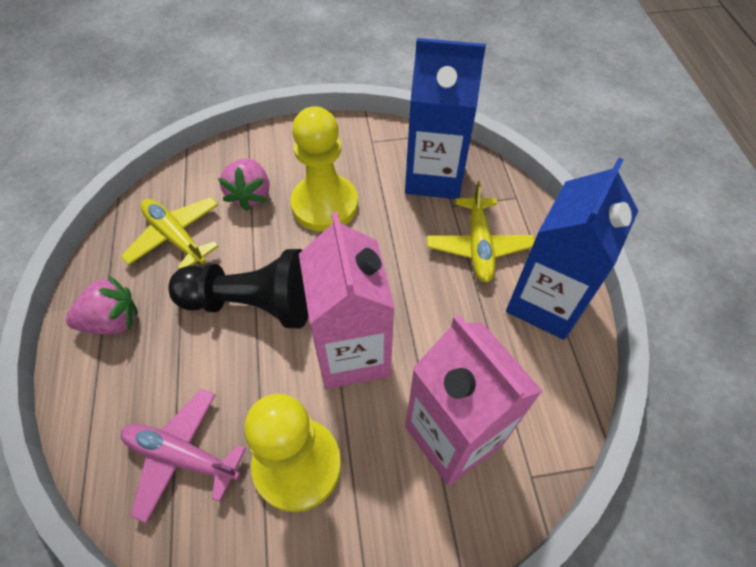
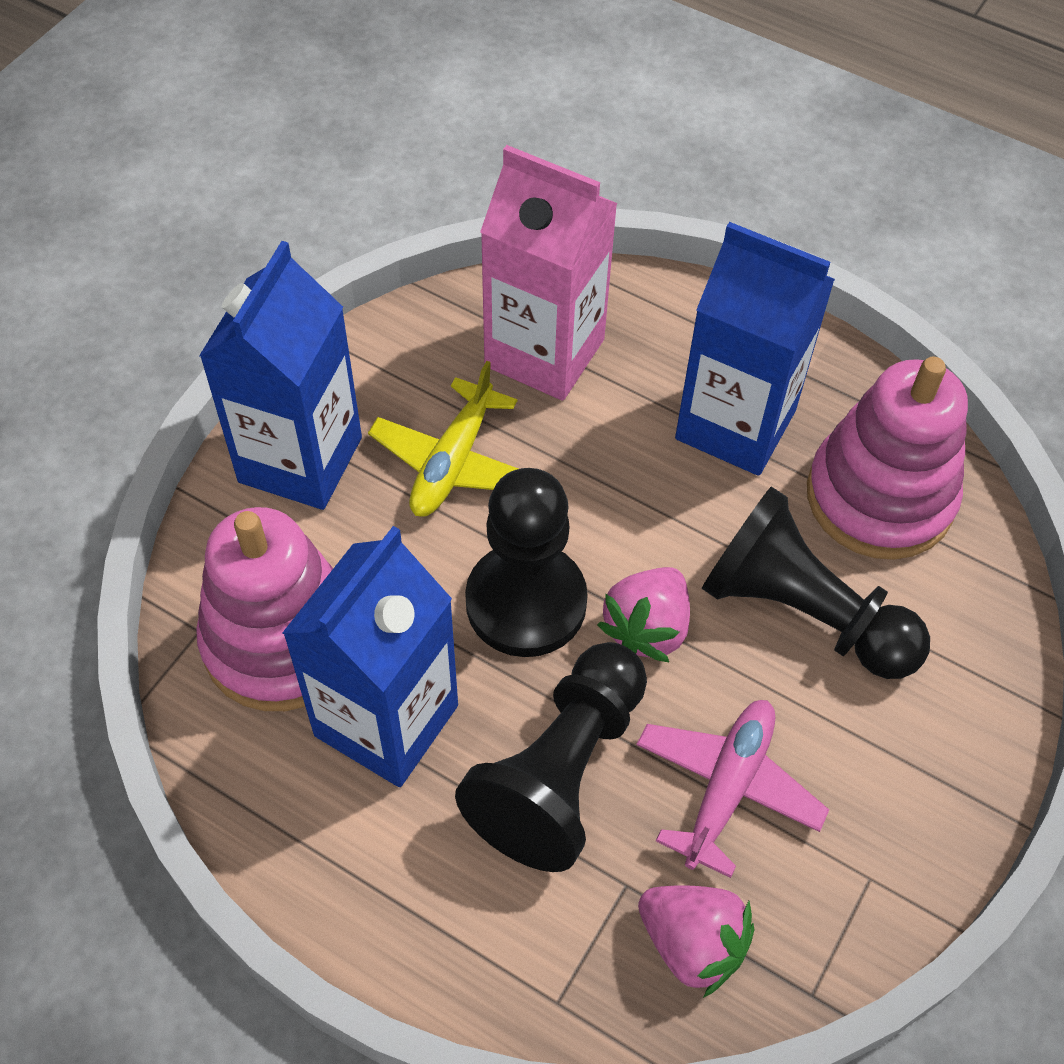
black pawn: 1 -> 3
blue carton: 2 -> 3
pink carton: 2 -> 1
pink stacking toy: 0 -> 2
yellow pawn: 2 -> 0
yellow plane: 2 -> 1

